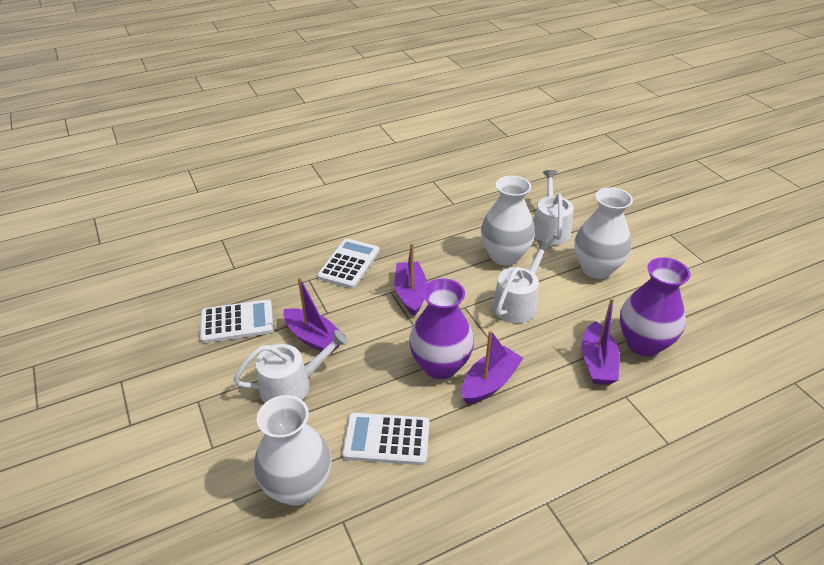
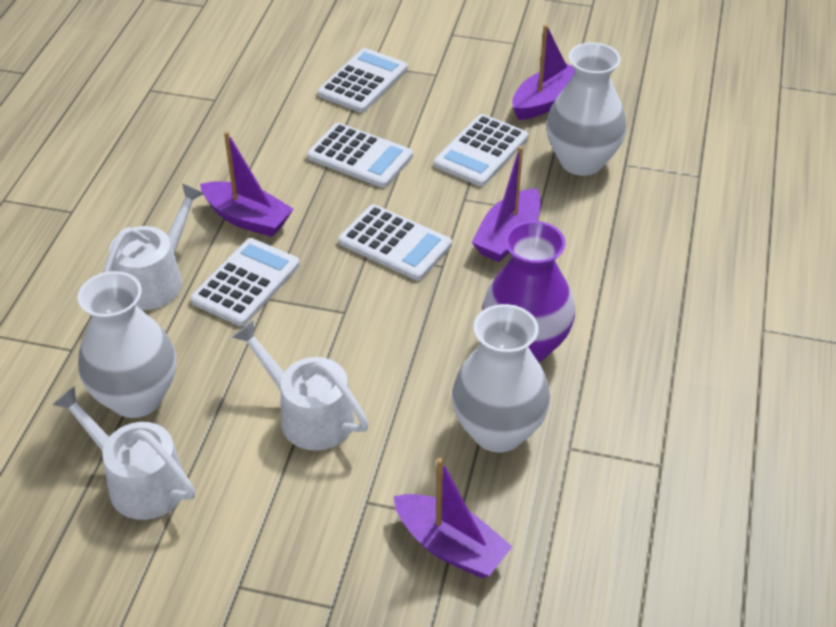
purple vase: 2 -> 1
white calculator: 3 -> 5

